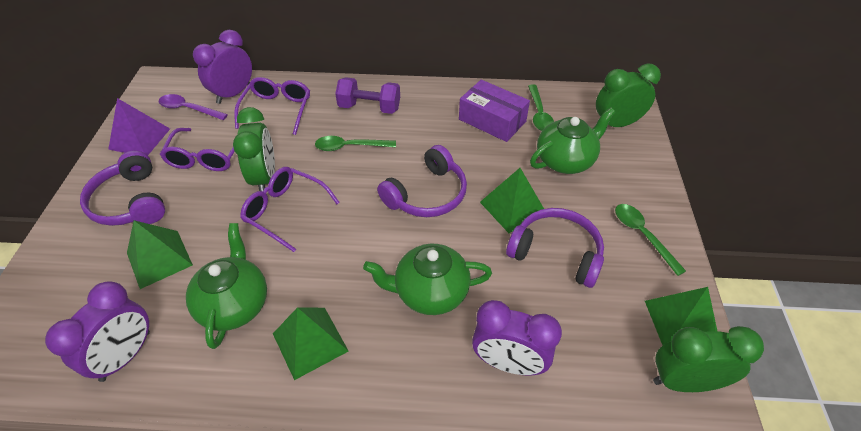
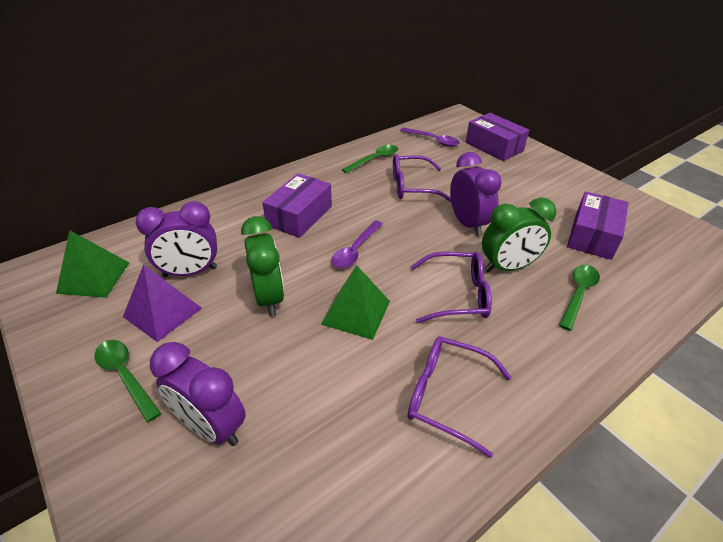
green clock: 3 -> 2
green pyramid: 4 -> 2
green teapot: 3 -> 0
purple box: 1 -> 3
purple dumbbell: 1 -> 0
purple headphones: 3 -> 0
purple spoon: 1 -> 2

